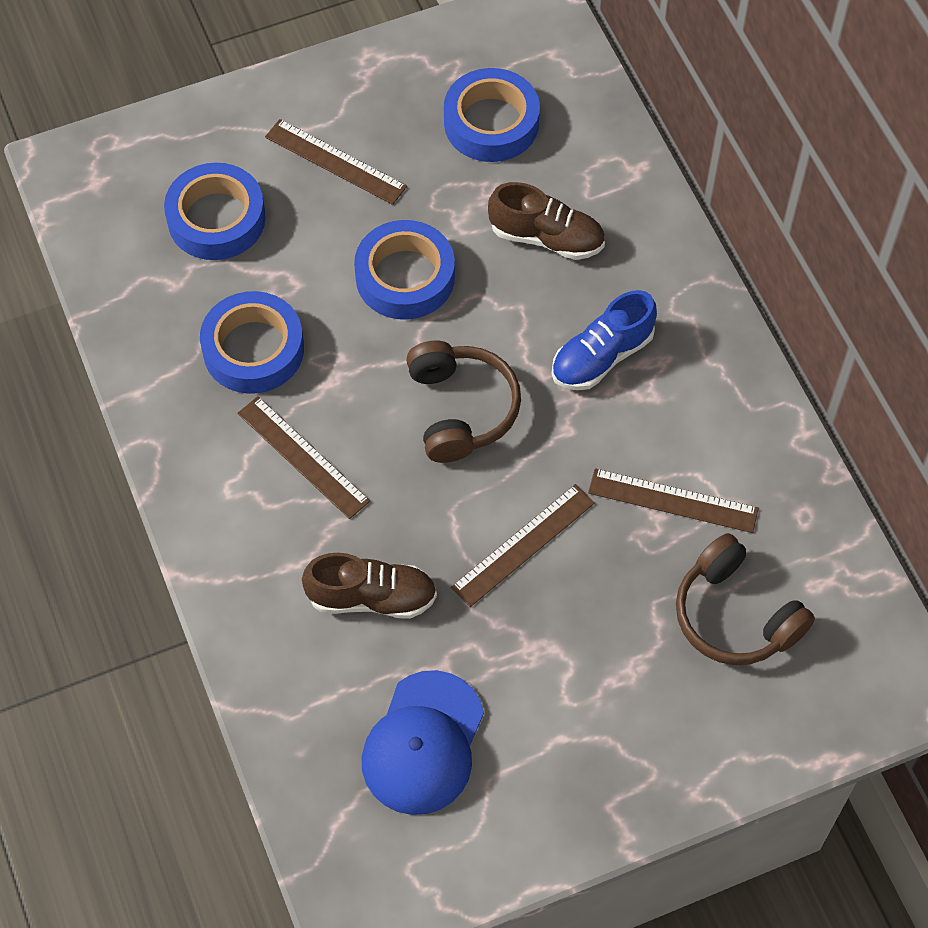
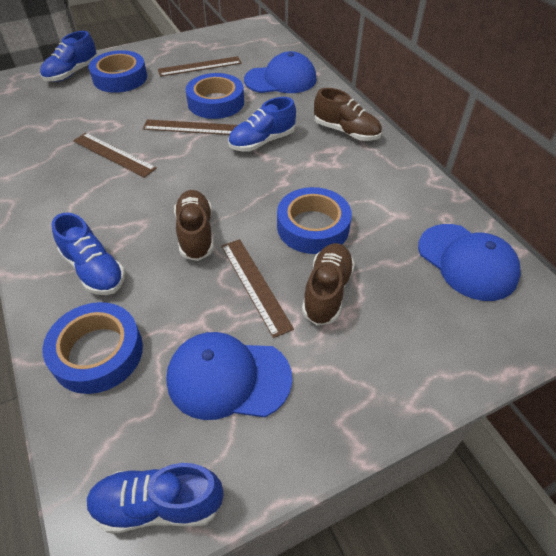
blue cap: 1 -> 3
blue shoe: 1 -> 4
brown headphones: 2 -> 0
brown shoe: 2 -> 3

